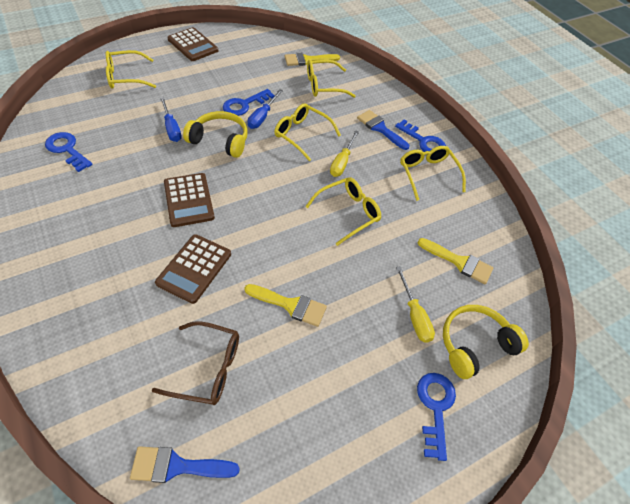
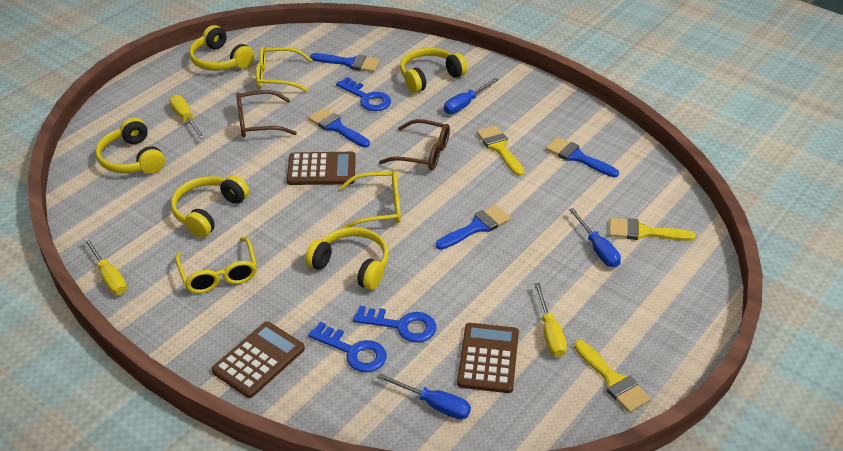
blue brush: 2 -> 4
blue key: 4 -> 3
blue screwdriver: 2 -> 3
brown glasses: 1 -> 2
yellow glasses: 5 -> 3
yellow headphones: 2 -> 5
yellow screwdriver: 2 -> 3

